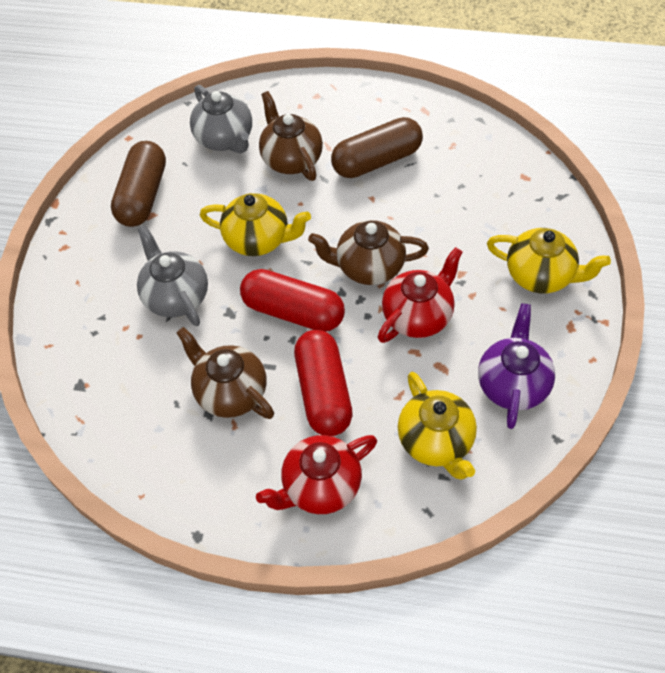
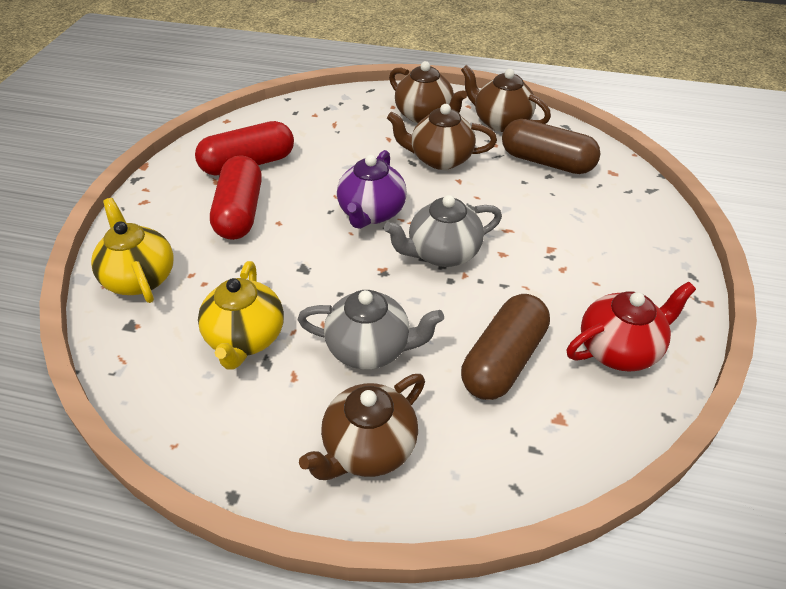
brown teapot: 3 -> 4
red teapot: 2 -> 1
yellow teapot: 3 -> 2

